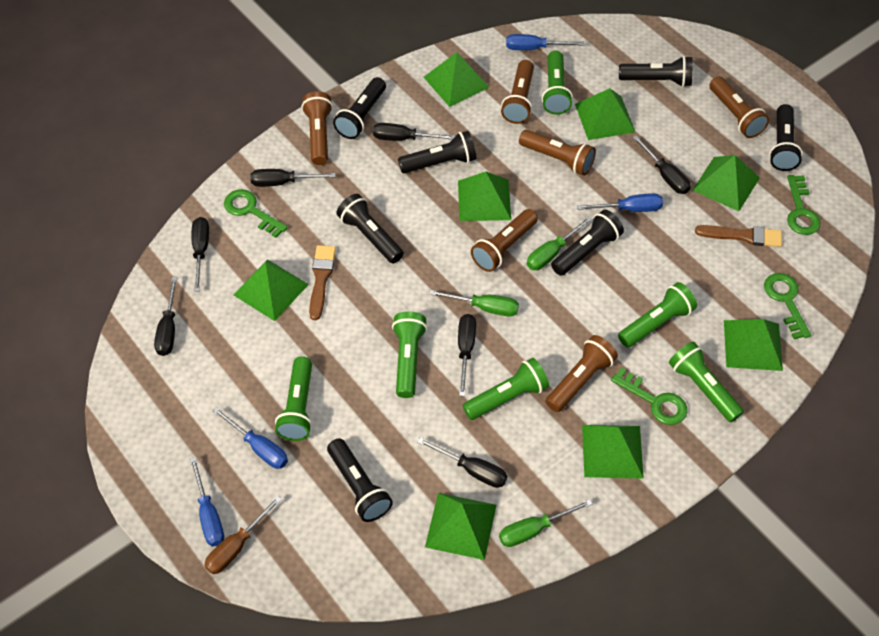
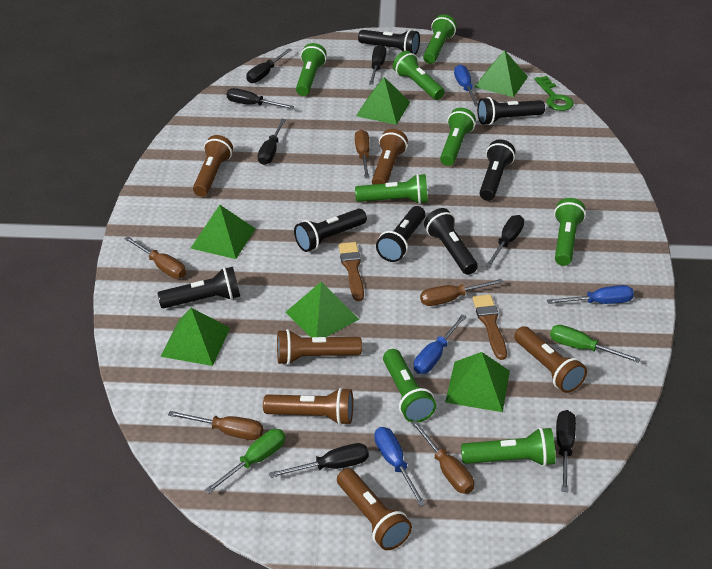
brown screwdriver: 1 -> 5
green flashlight: 6 -> 8
green key: 4 -> 1
green pyramid: 8 -> 6
green screwdriver: 3 -> 2

